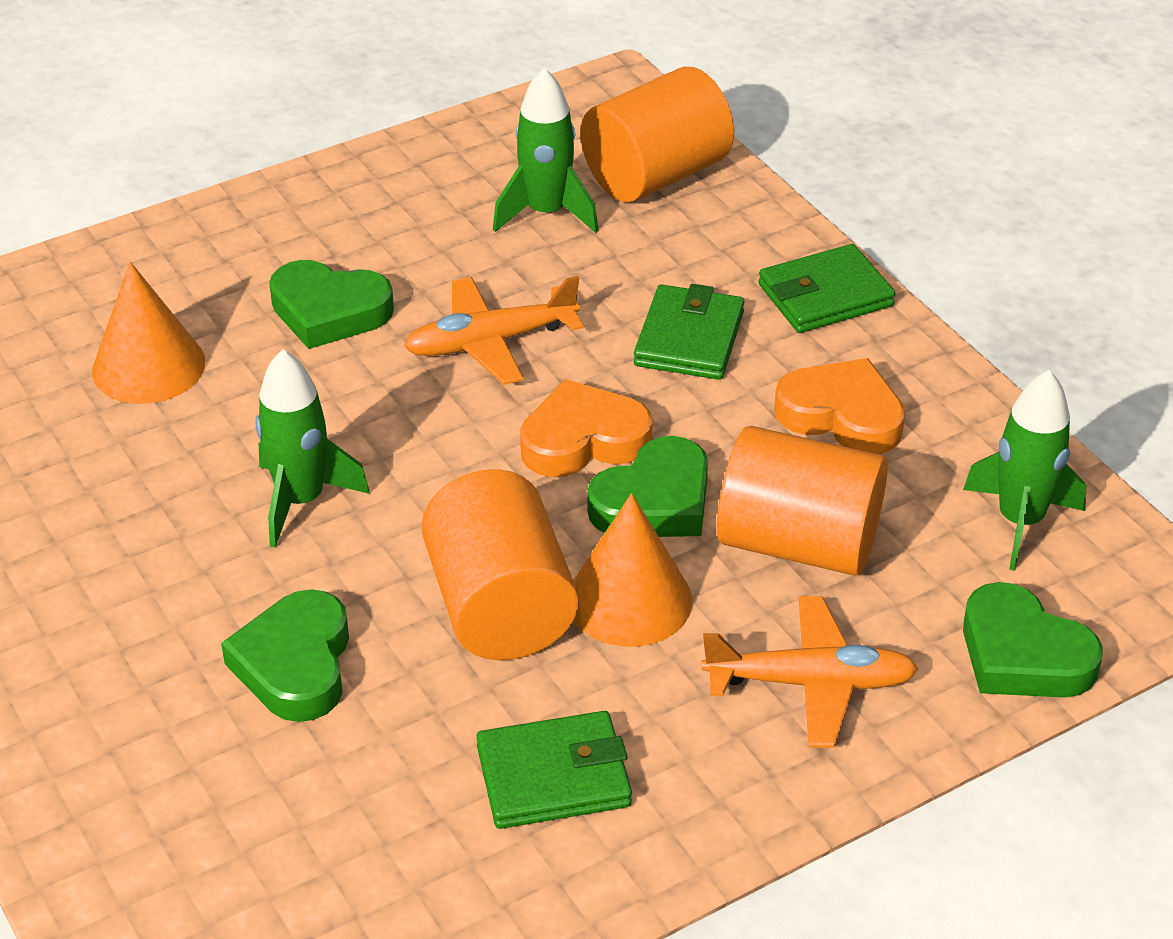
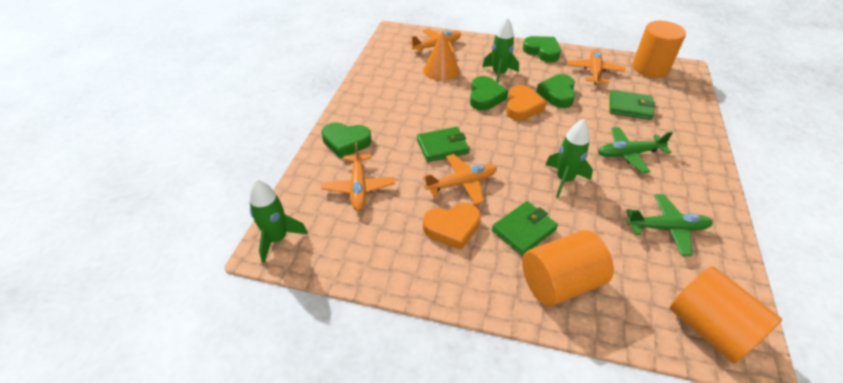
green plane: 0 -> 2
orange cone: 2 -> 1
orange plane: 2 -> 4

